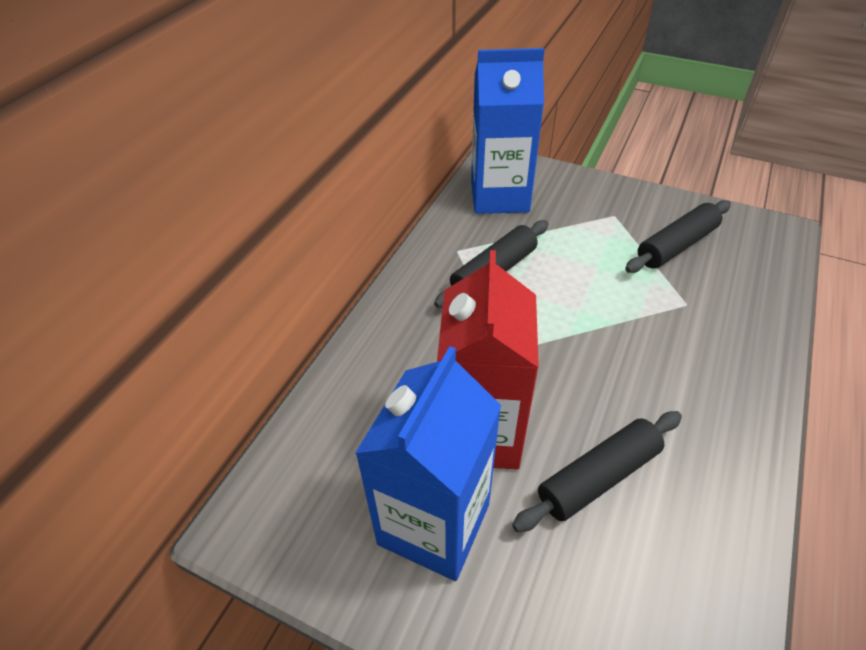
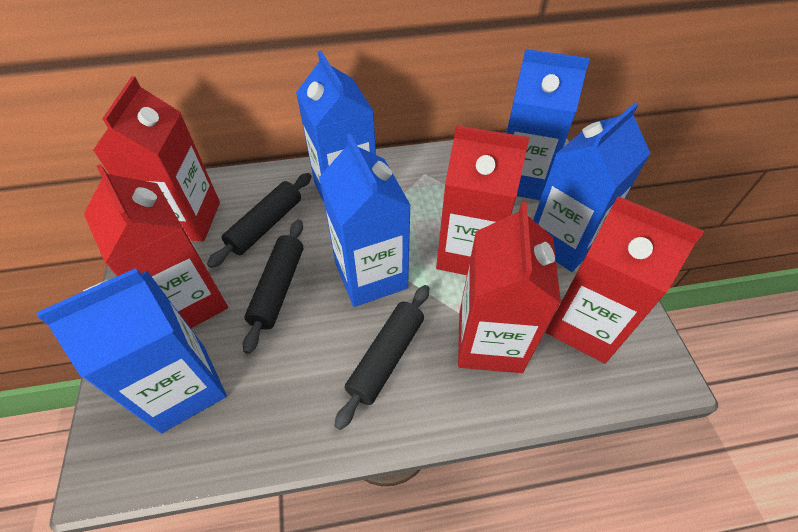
blue carton: 2 -> 5
red carton: 1 -> 5

